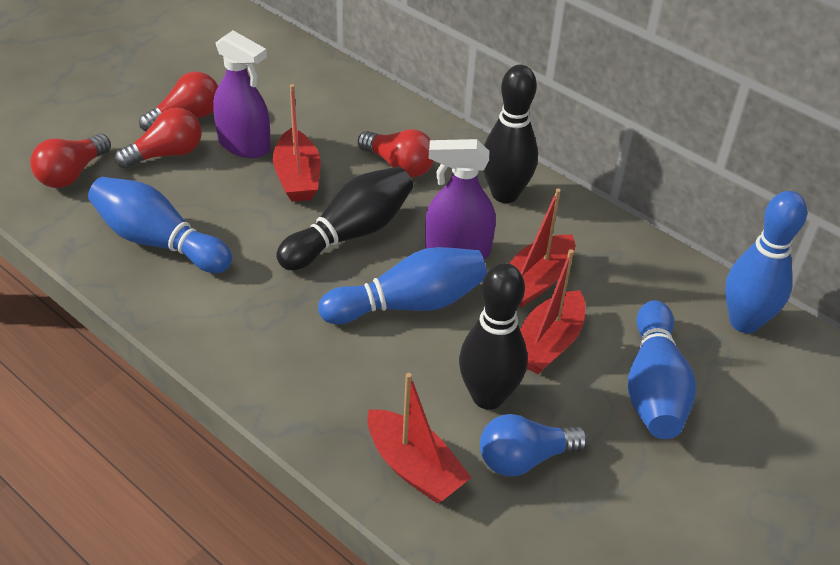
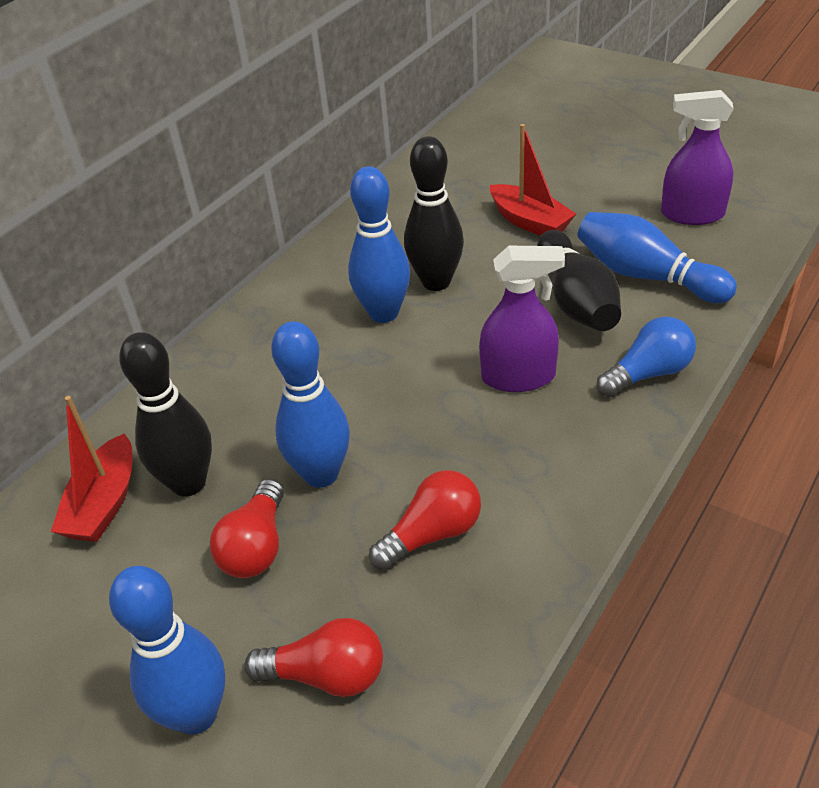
red boat: 4 -> 2
red light bulb: 4 -> 3

